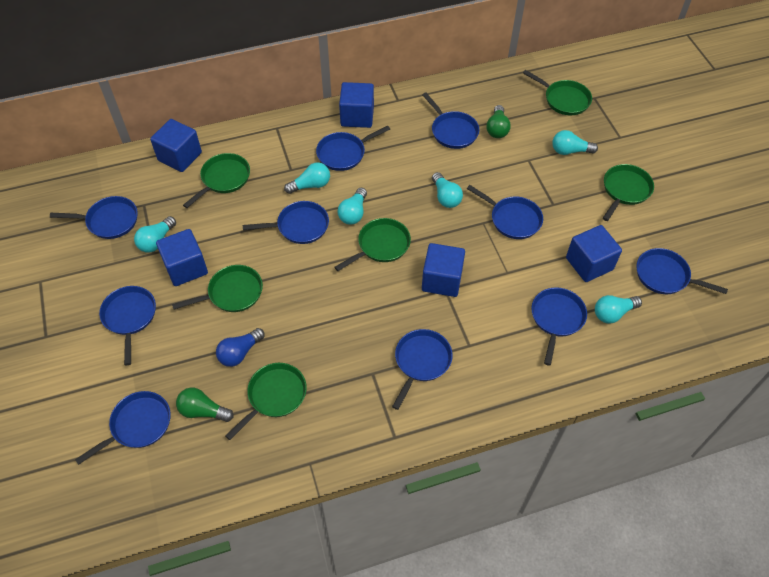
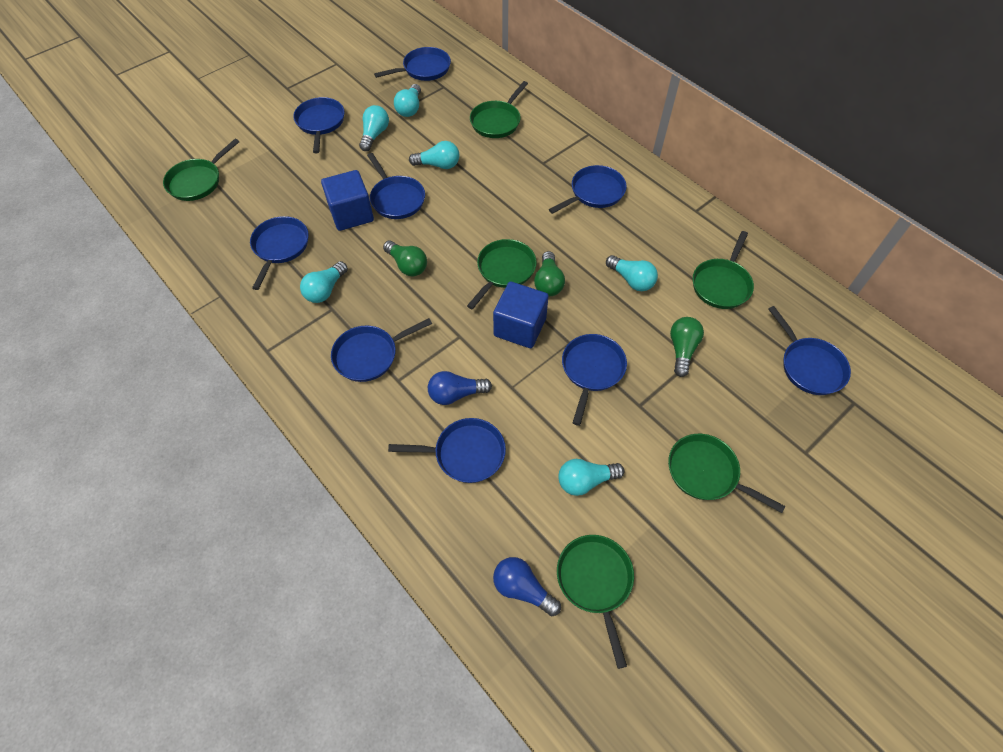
blue cube: 5 -> 2
blue light bulb: 1 -> 2
blue pan: 10 -> 9
green light bulb: 2 -> 3

